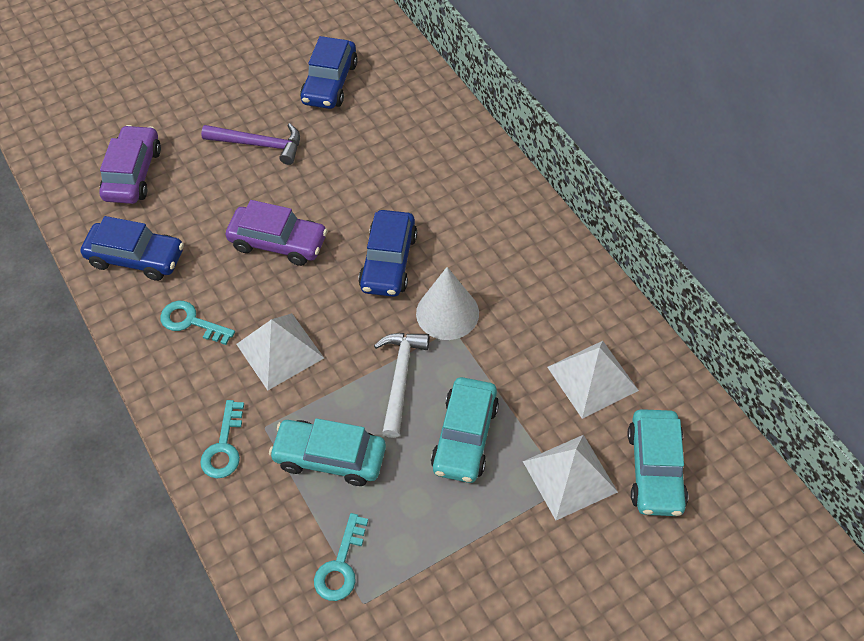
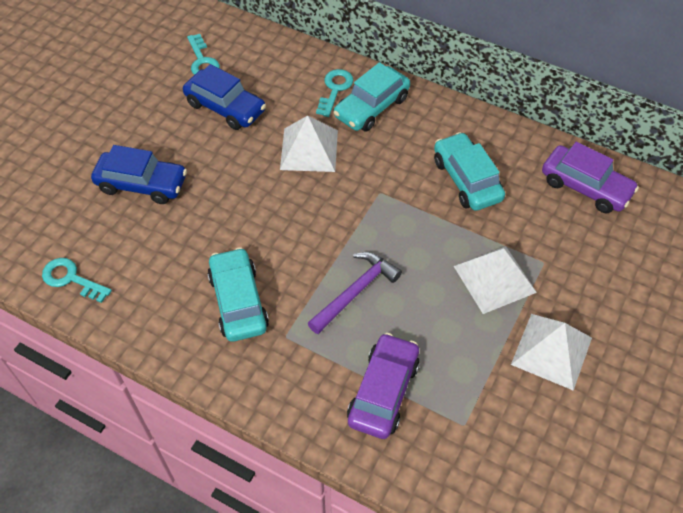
blue car: 3 -> 2
white cone: 1 -> 0
white hammer: 1 -> 0

